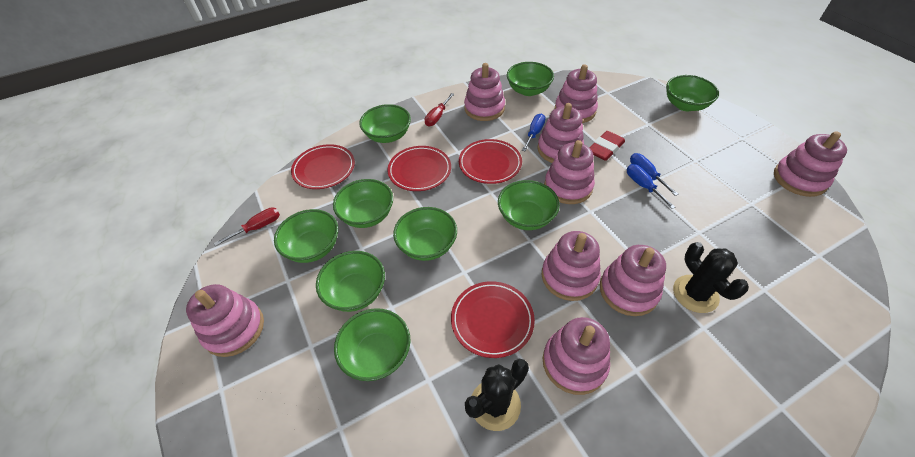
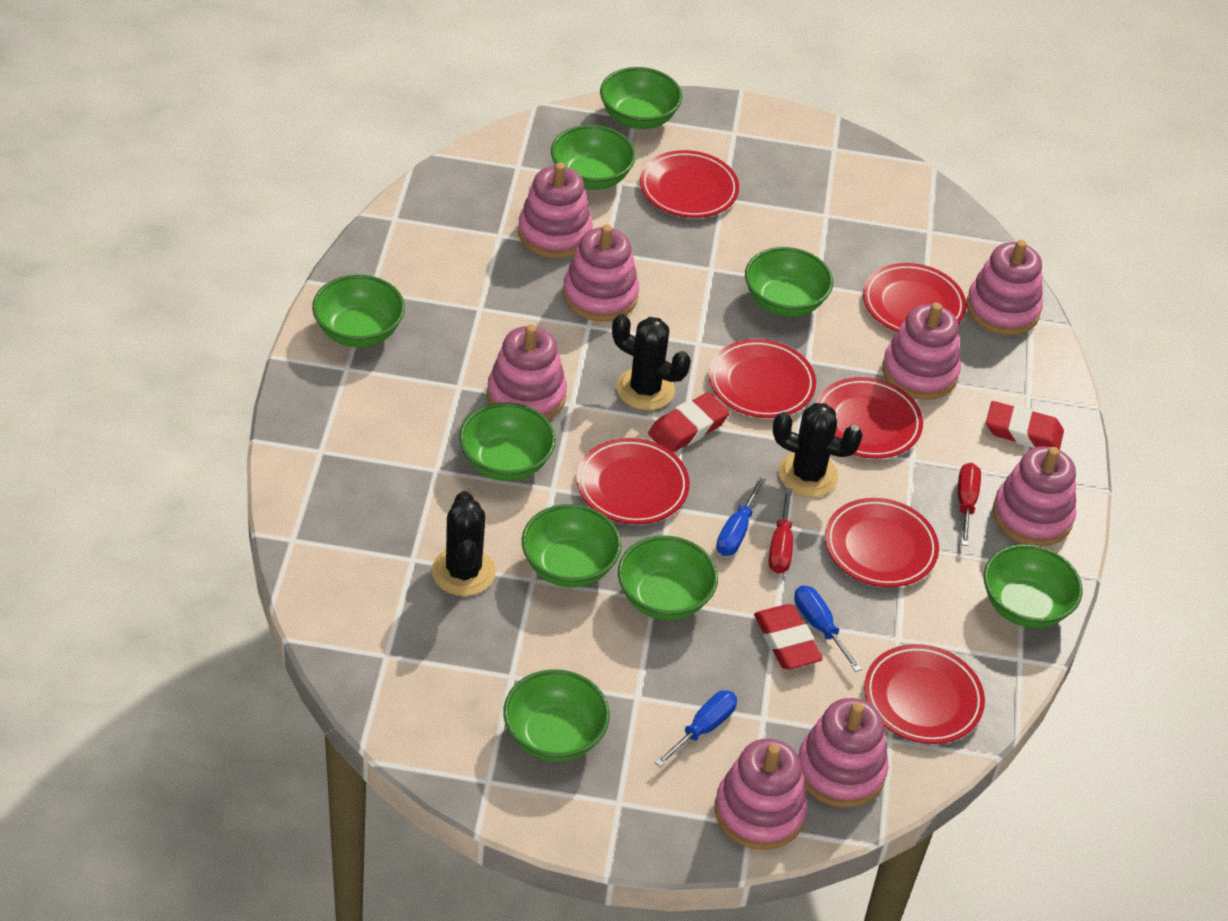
black cactus: 2 -> 3
pink stacking toy: 9 -> 8
red eraser: 1 -> 3
red plate: 4 -> 7

